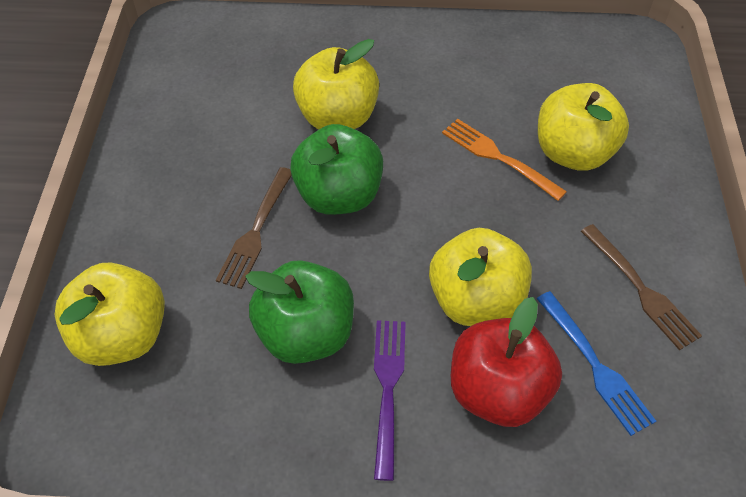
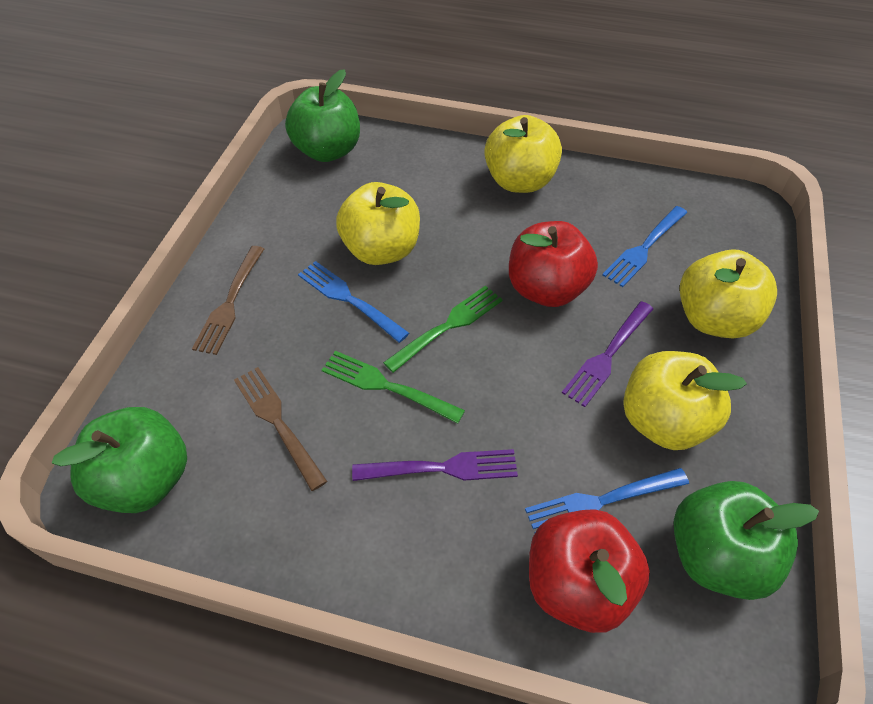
blue fork: 1 -> 3
green apple: 2 -> 3
green fork: 0 -> 2
orange fork: 1 -> 0
purple fork: 1 -> 2
red apple: 1 -> 2

